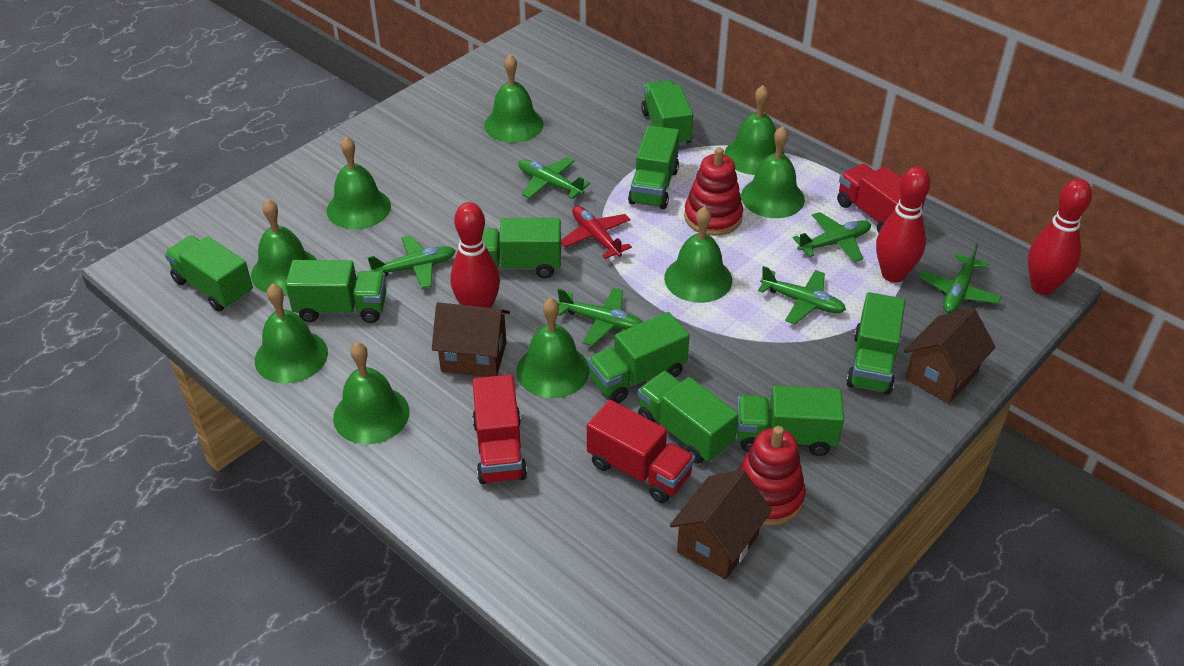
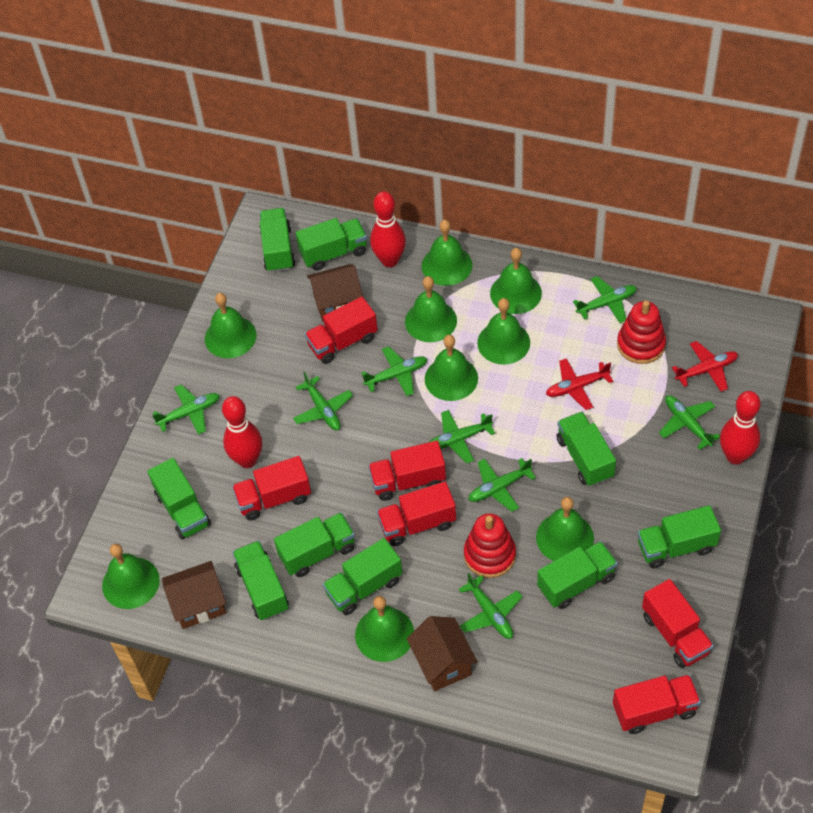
green plane: 6 -> 8
red plane: 1 -> 2
red truck: 3 -> 6

